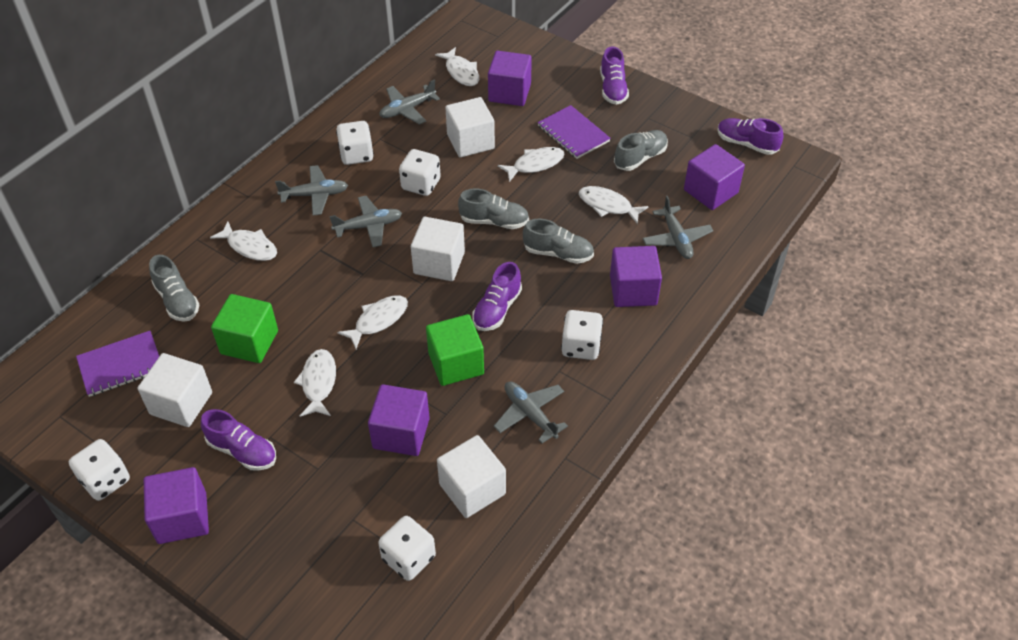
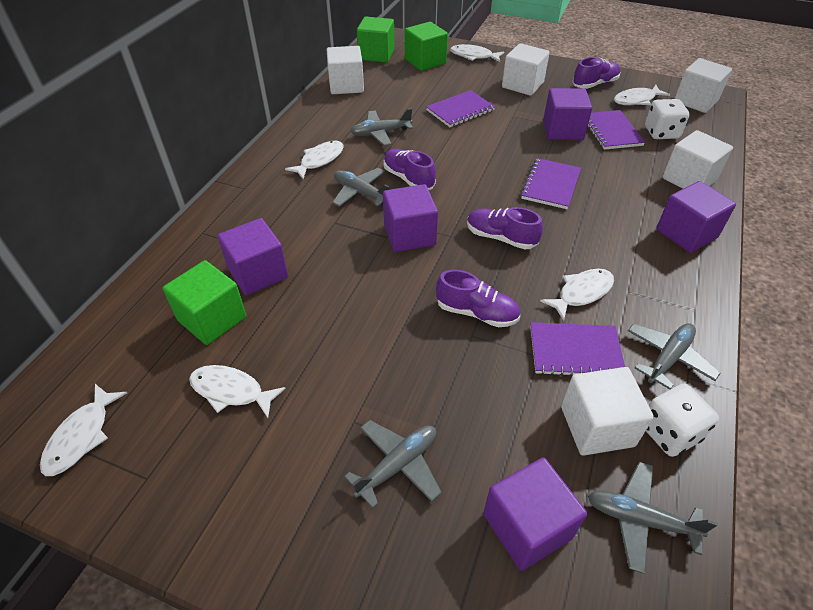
green cube: 2 -> 3
grey shoe: 4 -> 0
purple notebook: 2 -> 4
white cube: 4 -> 5
white dice: 5 -> 2

